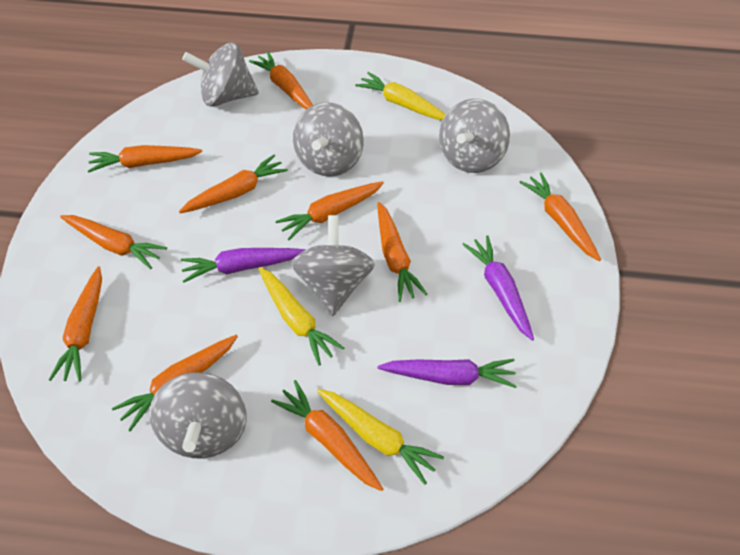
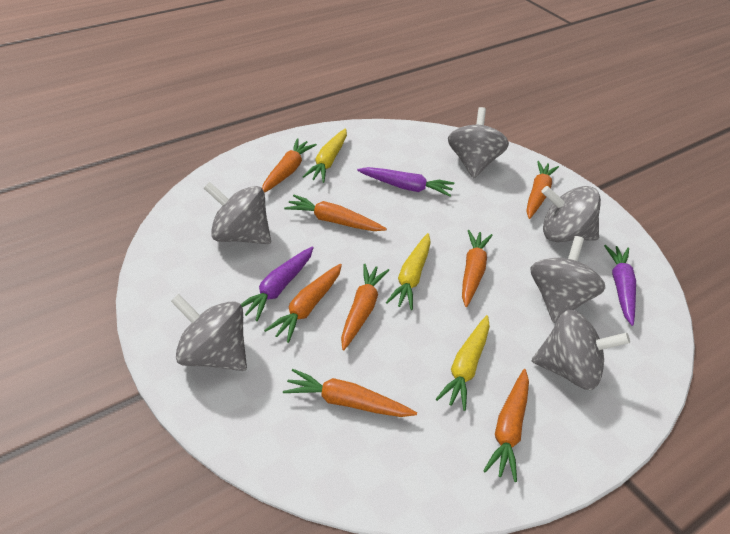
grey spinning top: 5 -> 6
orange carrot: 10 -> 8

